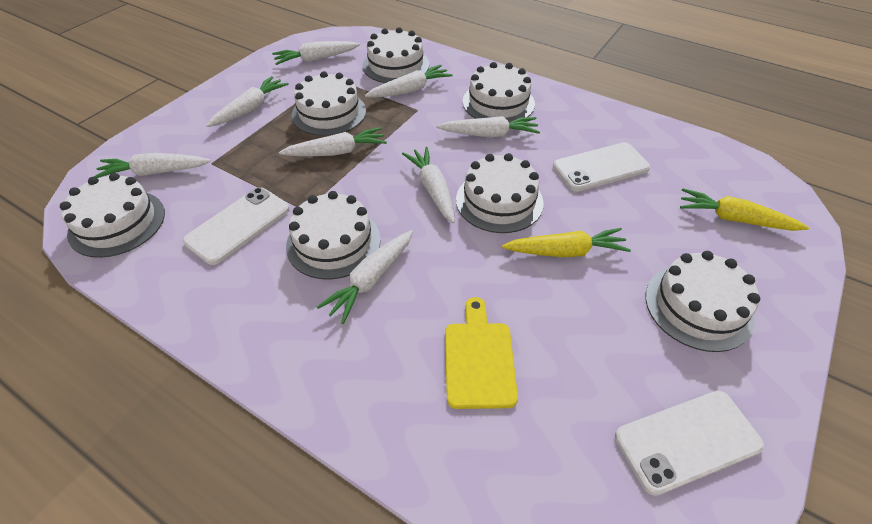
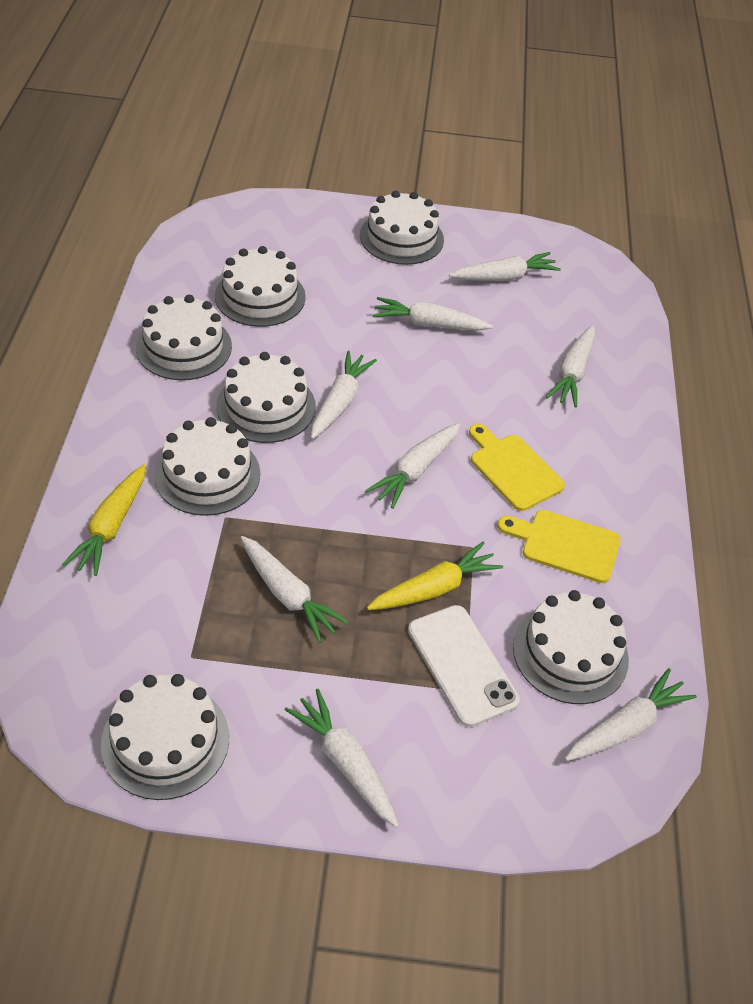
white phone: 3 -> 1
yellow cutting board: 1 -> 2

